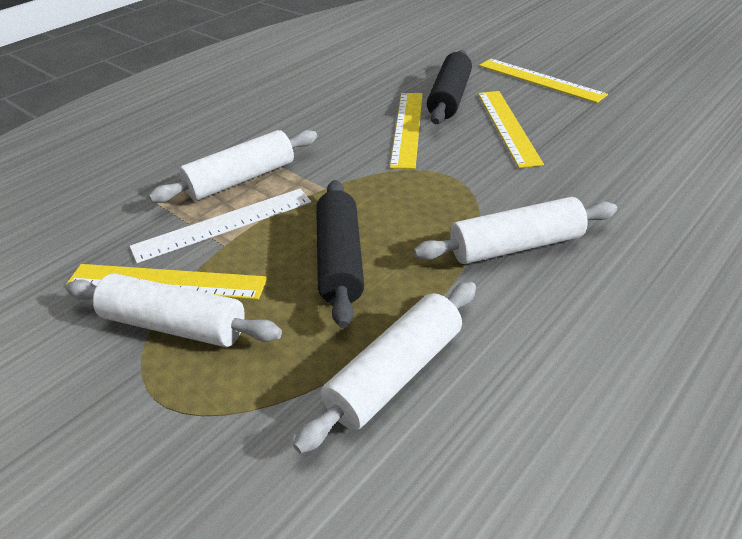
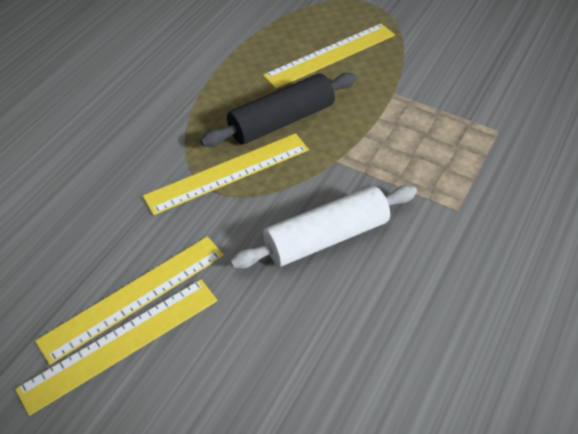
black rolling pin: 2 -> 1
white rolling pin: 4 -> 1
white ruler: 1 -> 0

